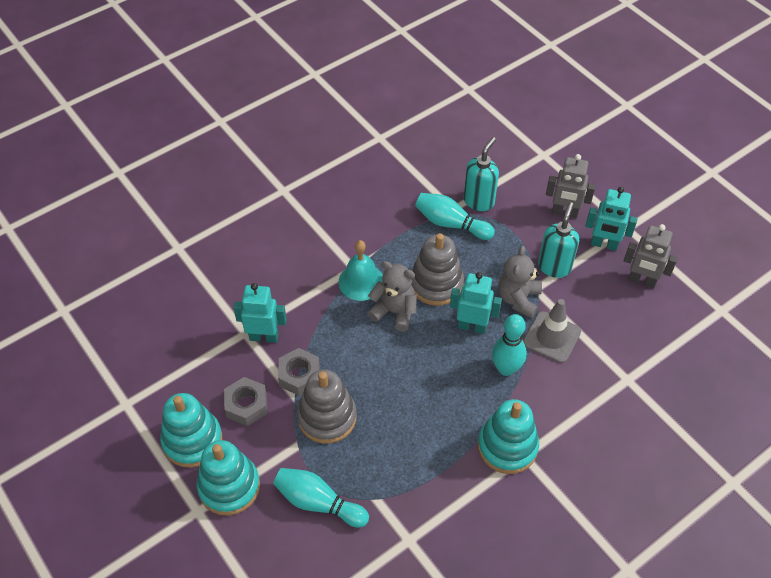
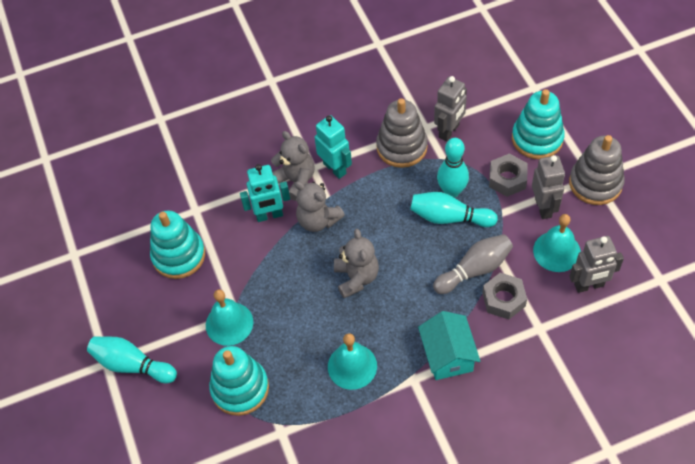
grey bowling pin: 0 -> 1
grey robot: 2 -> 3
grey teddy bear: 2 -> 3
grey traffic cone: 1 -> 0
turquoise bell: 1 -> 3
turquoise house: 0 -> 1
turquoise robot: 3 -> 2
turquoise soap dispenser: 2 -> 0

